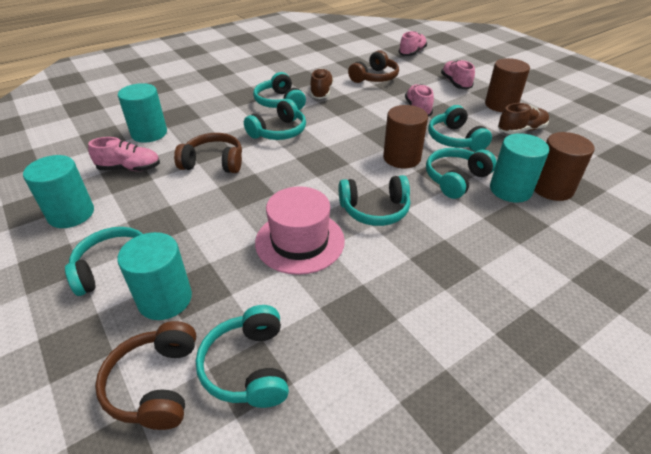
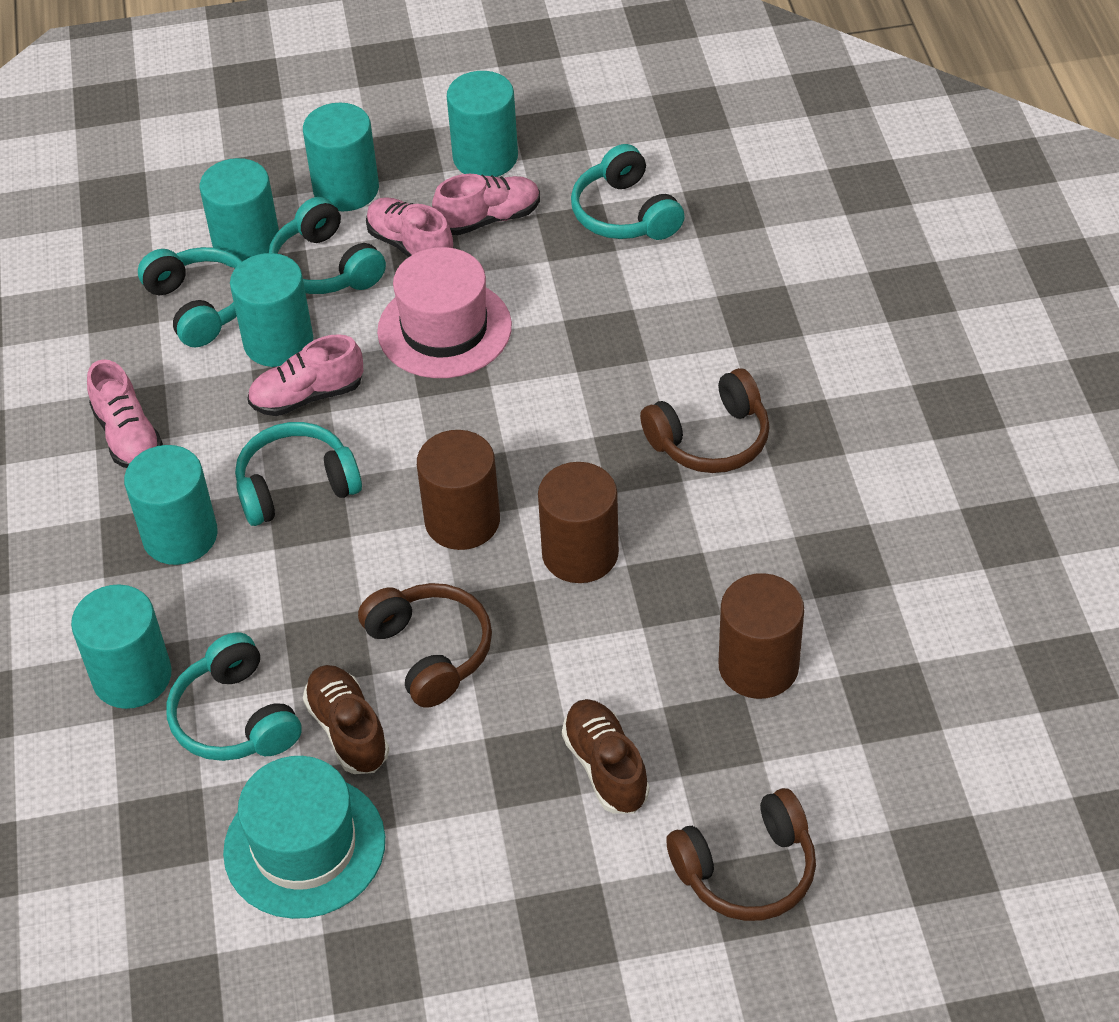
turquoise cylinder: 4 -> 6
turquoise hat: 0 -> 1
turquoise headphones: 7 -> 5

